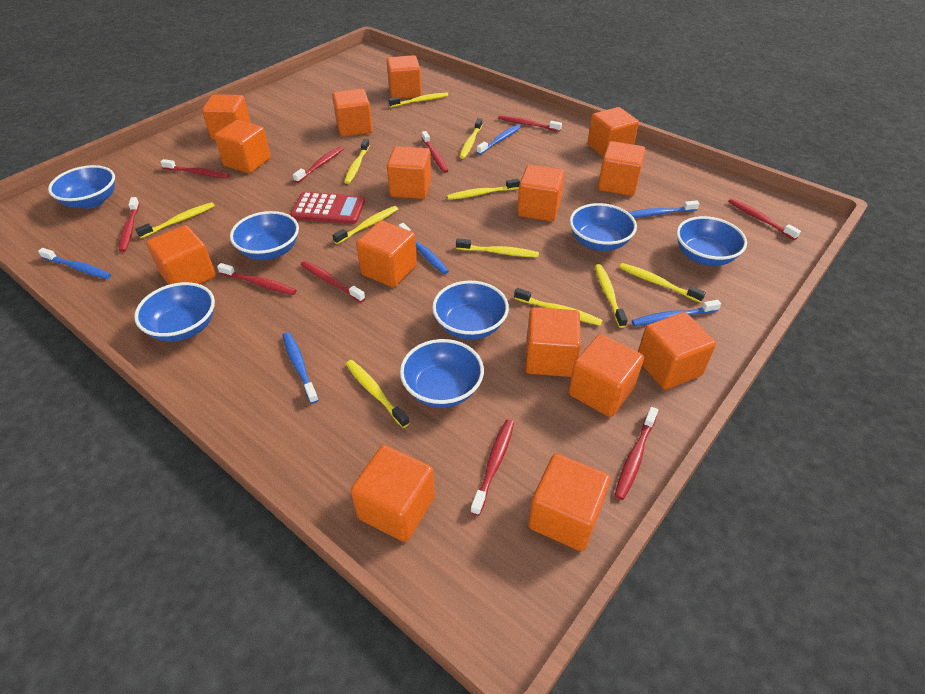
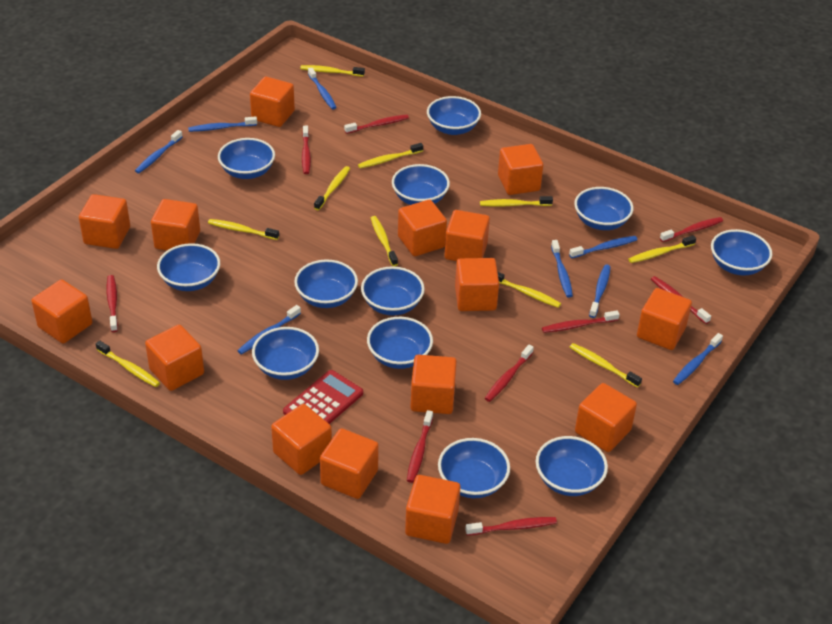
blue bowl: 7 -> 12
blue toothbrush: 6 -> 8
red toothbrush: 10 -> 9
yellow toothbrush: 11 -> 10

